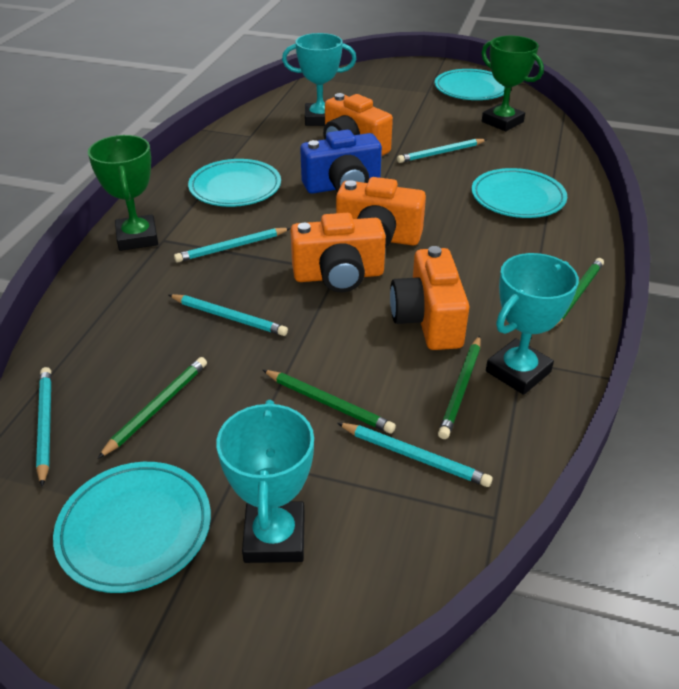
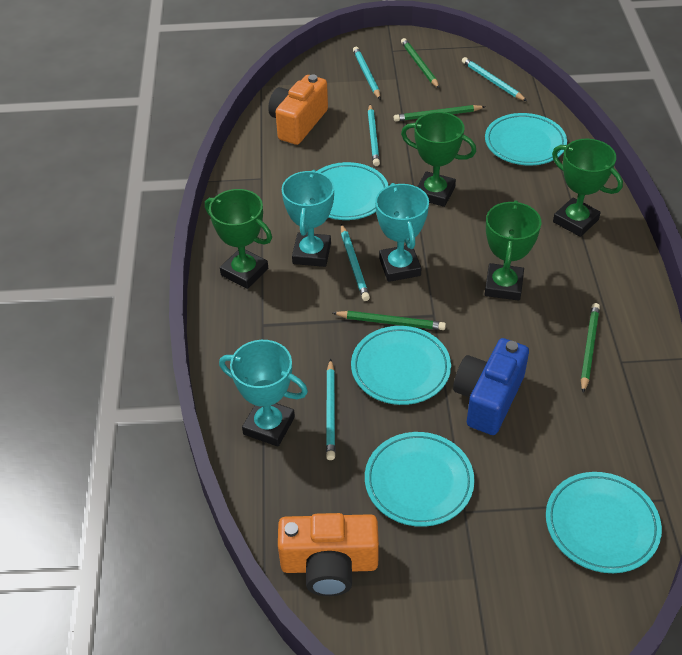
green trophy: 2 -> 4
orange camera: 4 -> 2
turquoise plate: 4 -> 5

